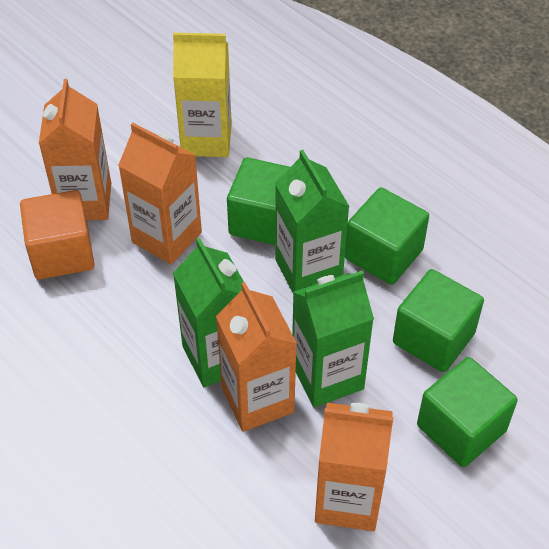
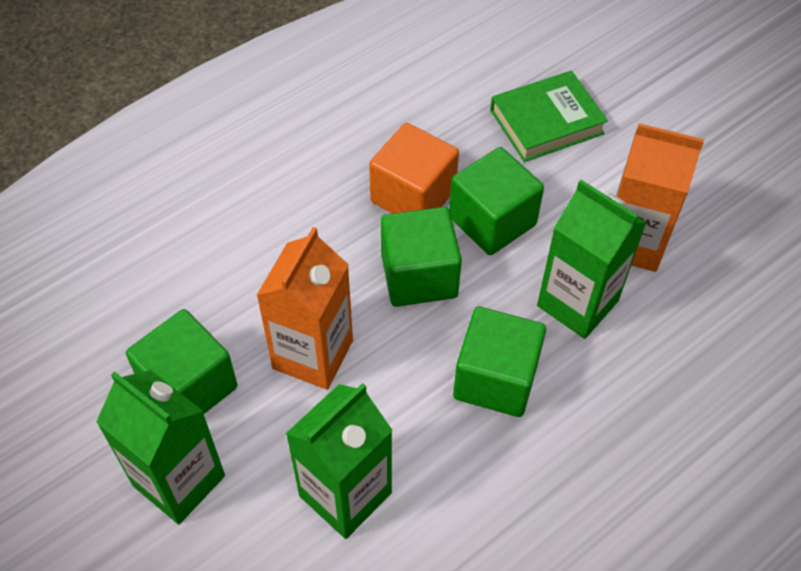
green book: 0 -> 1
orange carton: 4 -> 2
yellow carton: 1 -> 0

